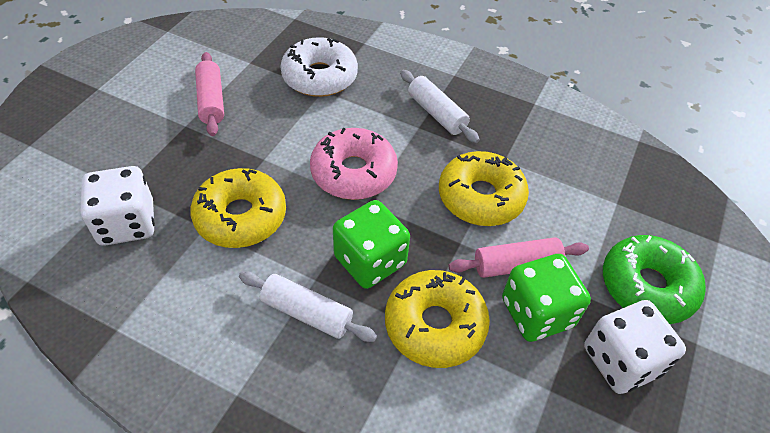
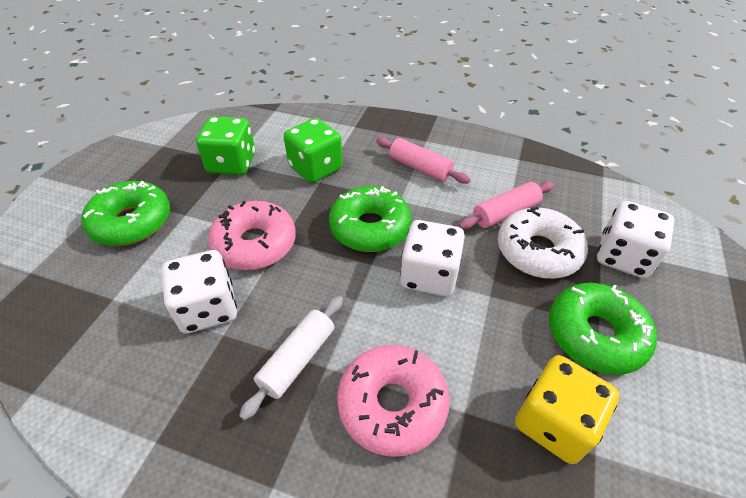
green donut: 1 -> 3
pink donut: 1 -> 2
white dice: 2 -> 3
white rolling pin: 2 -> 1
yellow dice: 0 -> 1
yellow donut: 3 -> 0

